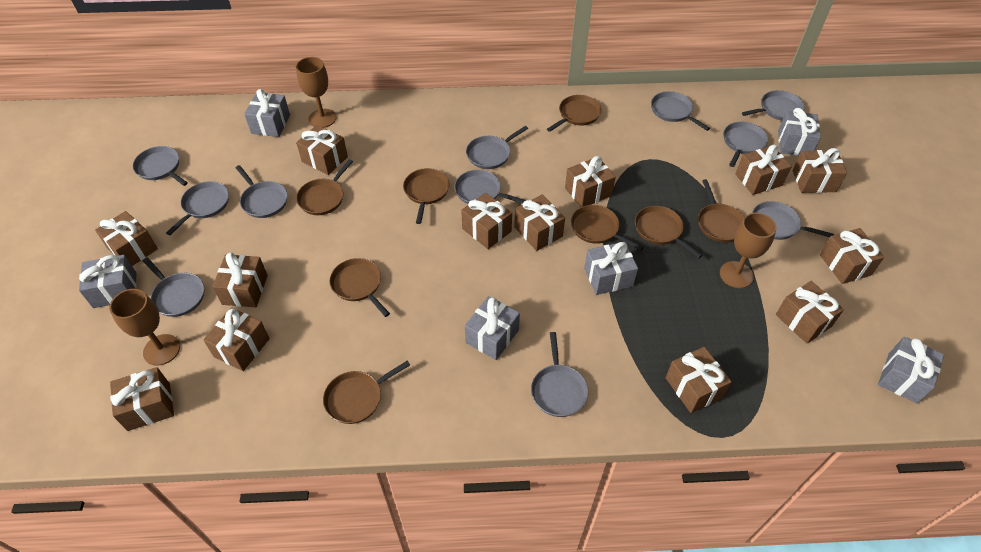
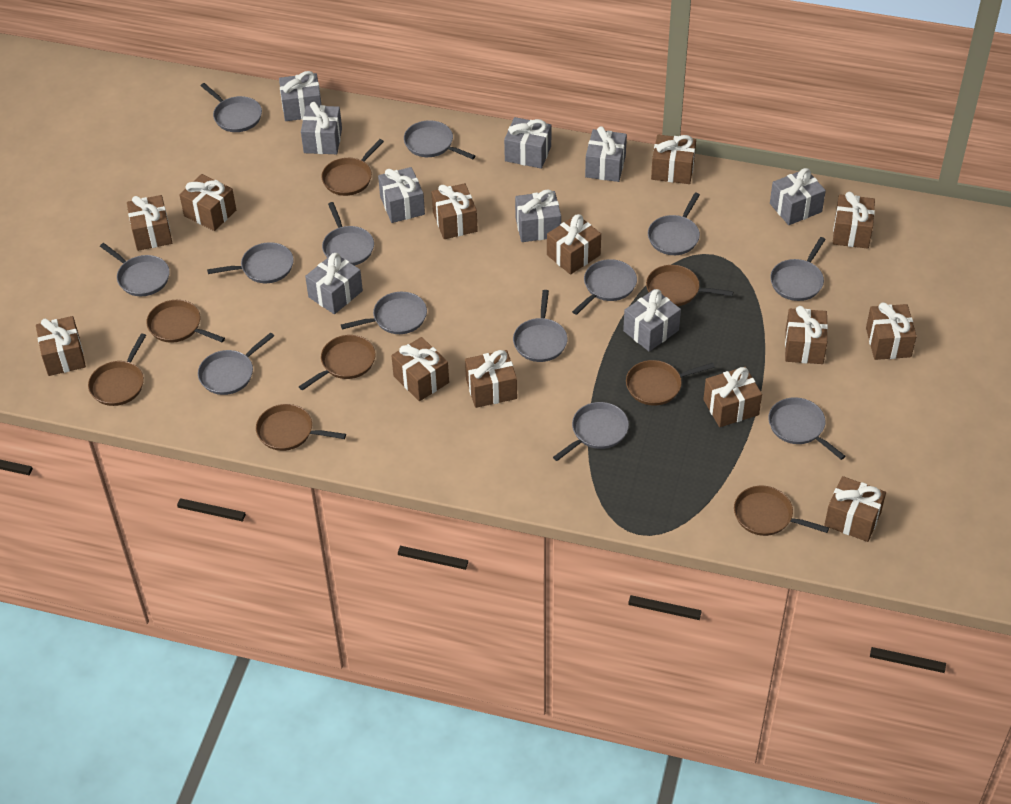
brown goblet: 3 -> 0
grey gift: 6 -> 9
grey pan: 11 -> 13

